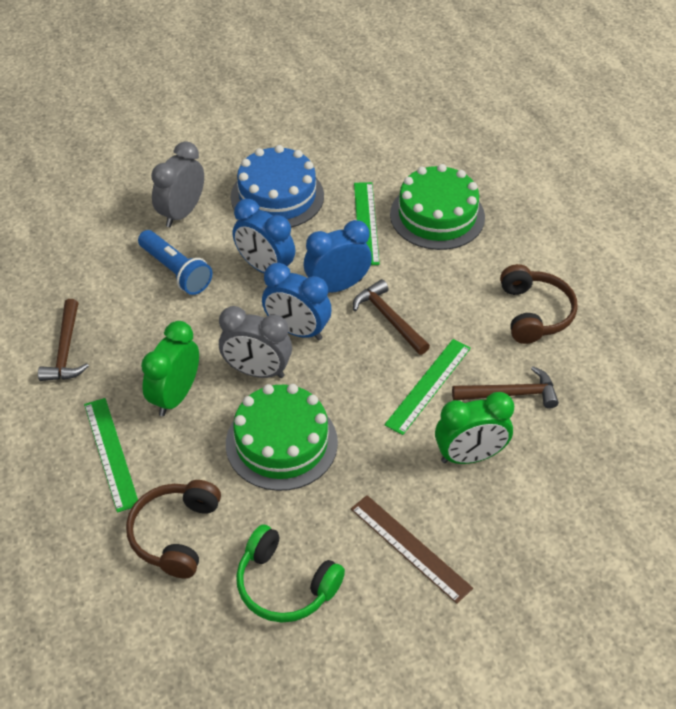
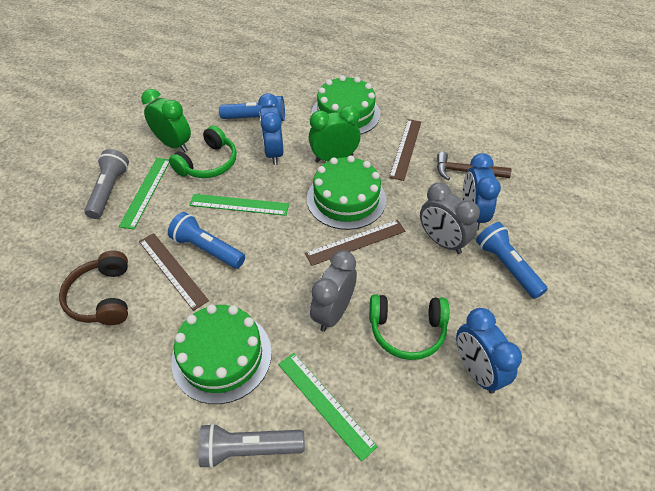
blue cake: 1 -> 0
blue flashlight: 1 -> 3
brown hammer: 3 -> 1
brown headphones: 2 -> 1
brown ruler: 1 -> 3
green cake: 2 -> 3
green headphones: 1 -> 2
grey flashlight: 0 -> 2

